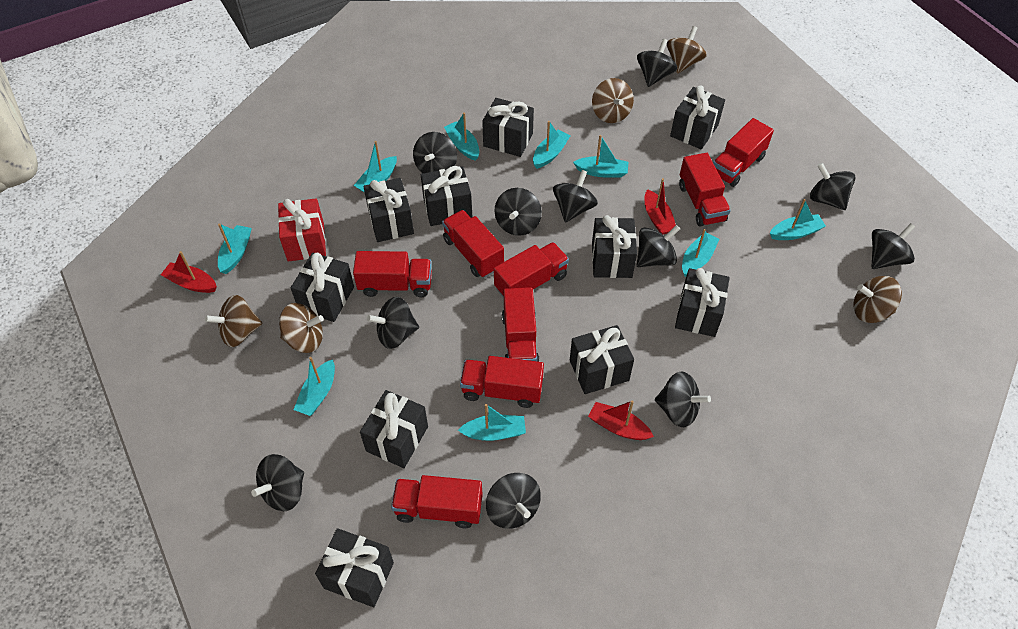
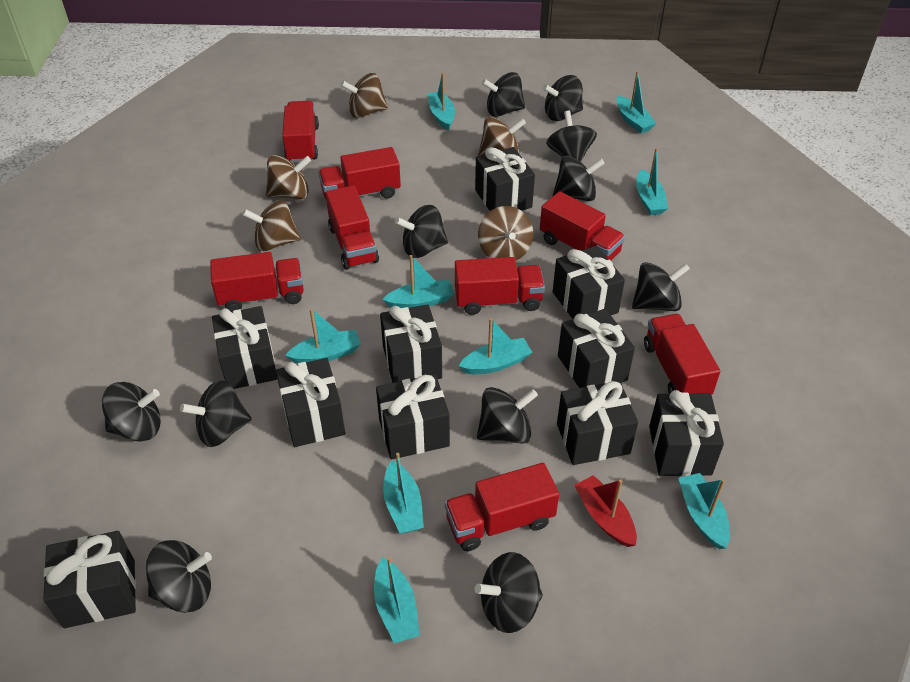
red boat: 3 -> 1
red gift: 1 -> 0

